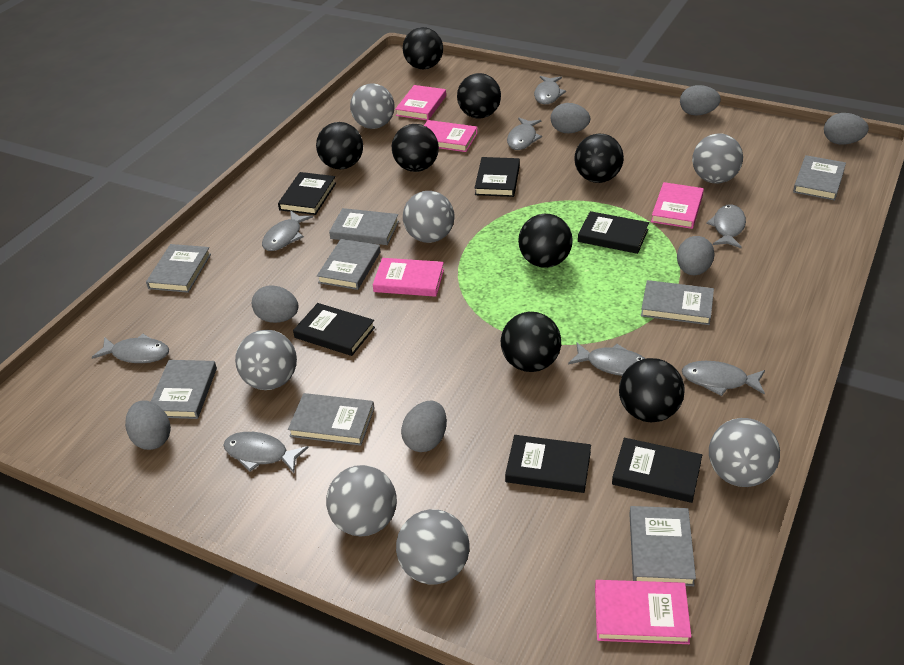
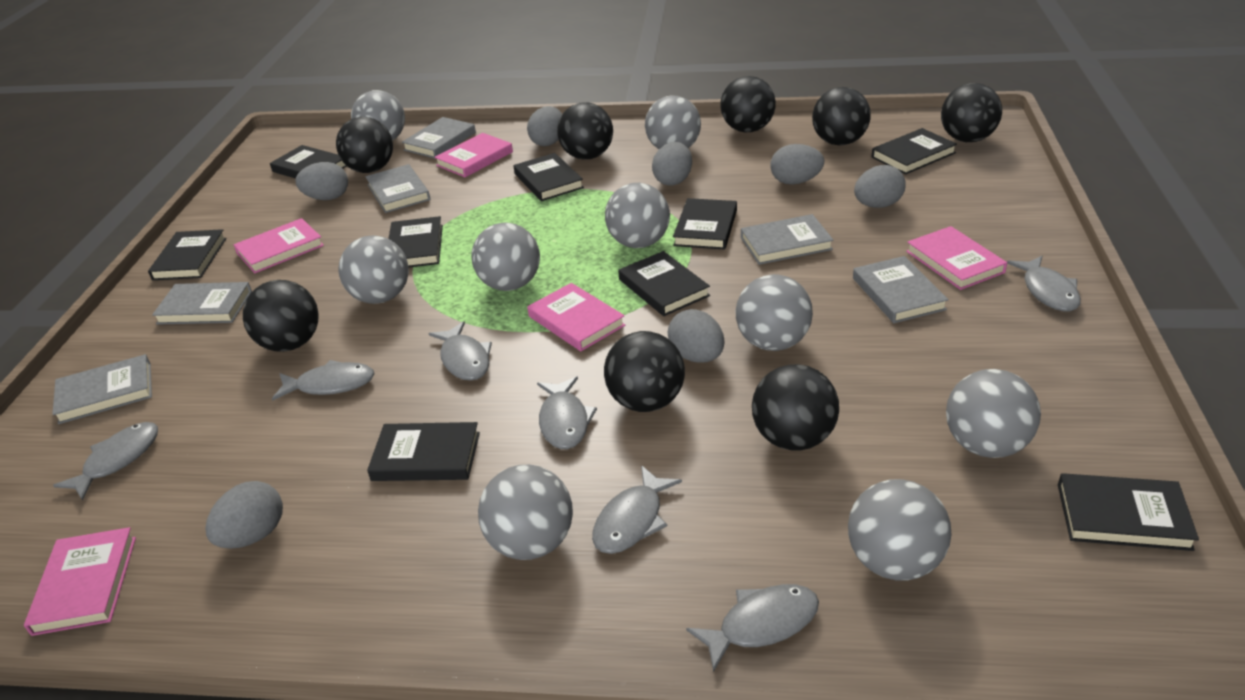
black book: 6 -> 9
grey ball: 7 -> 9
grey book: 8 -> 6
grey fish: 8 -> 7

